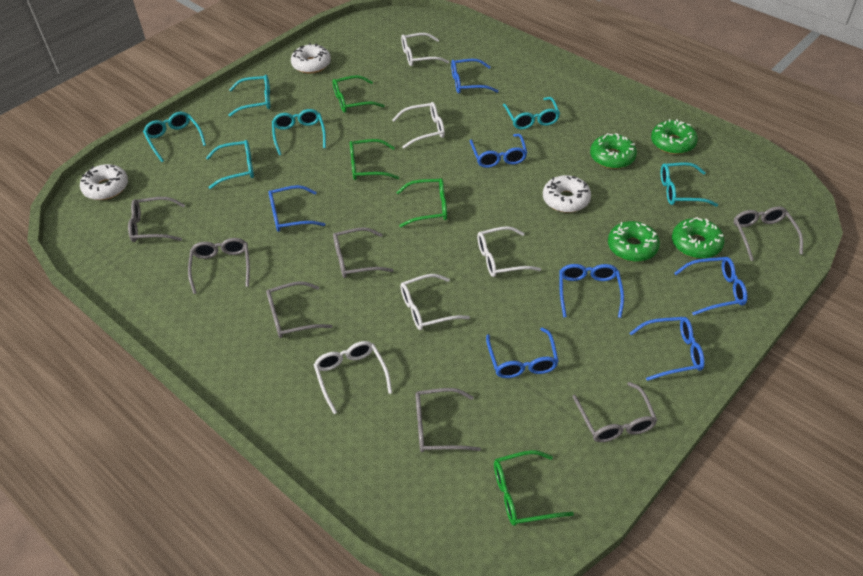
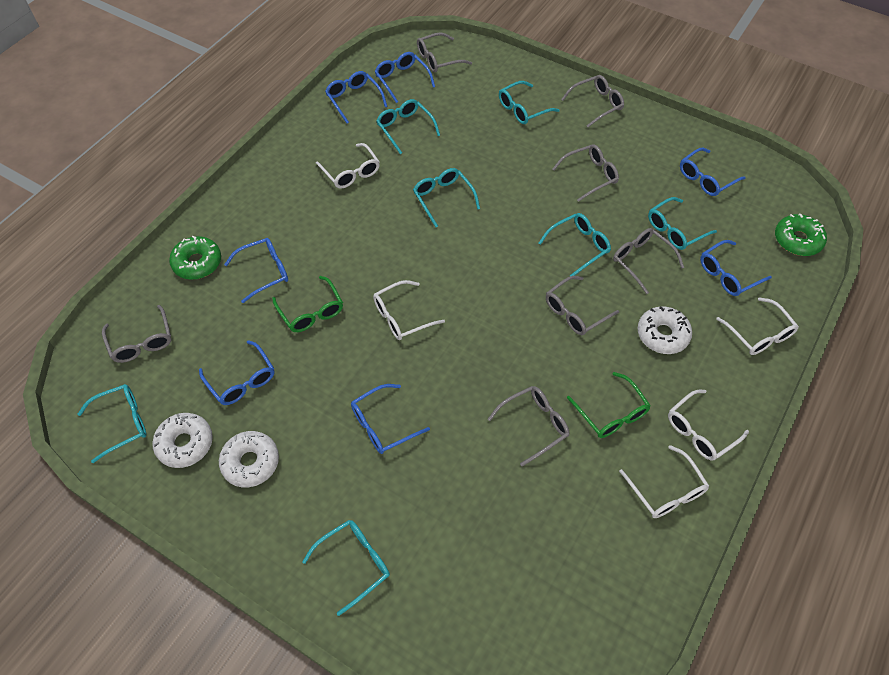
green donut: 4 -> 2
green glasses: 4 -> 2
turquoise glasses: 6 -> 7

